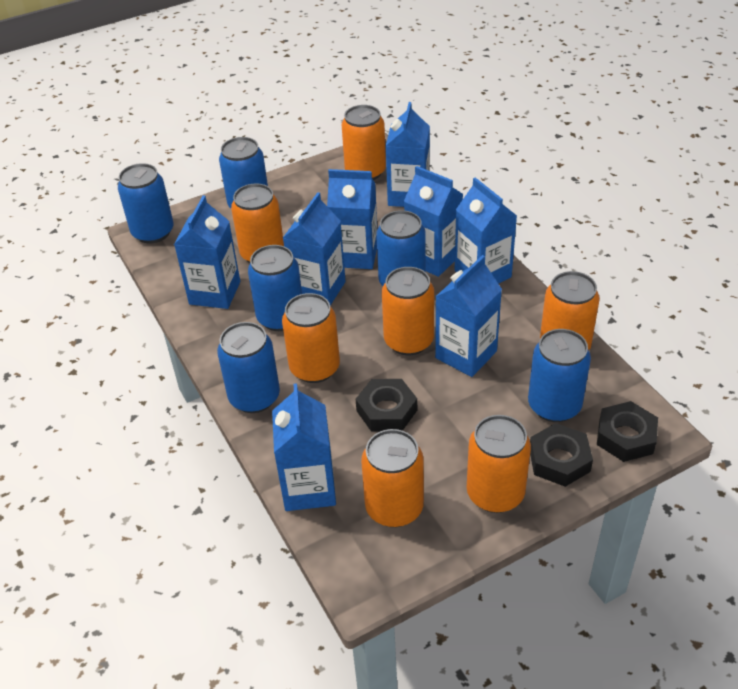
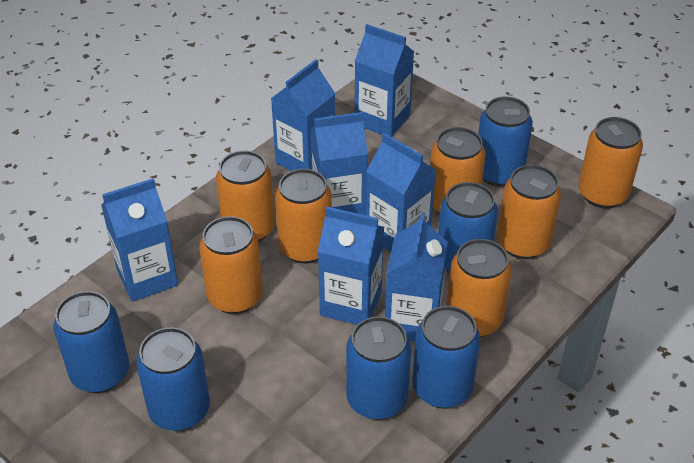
black nut: 3 -> 0
blue carton: 8 -> 7

